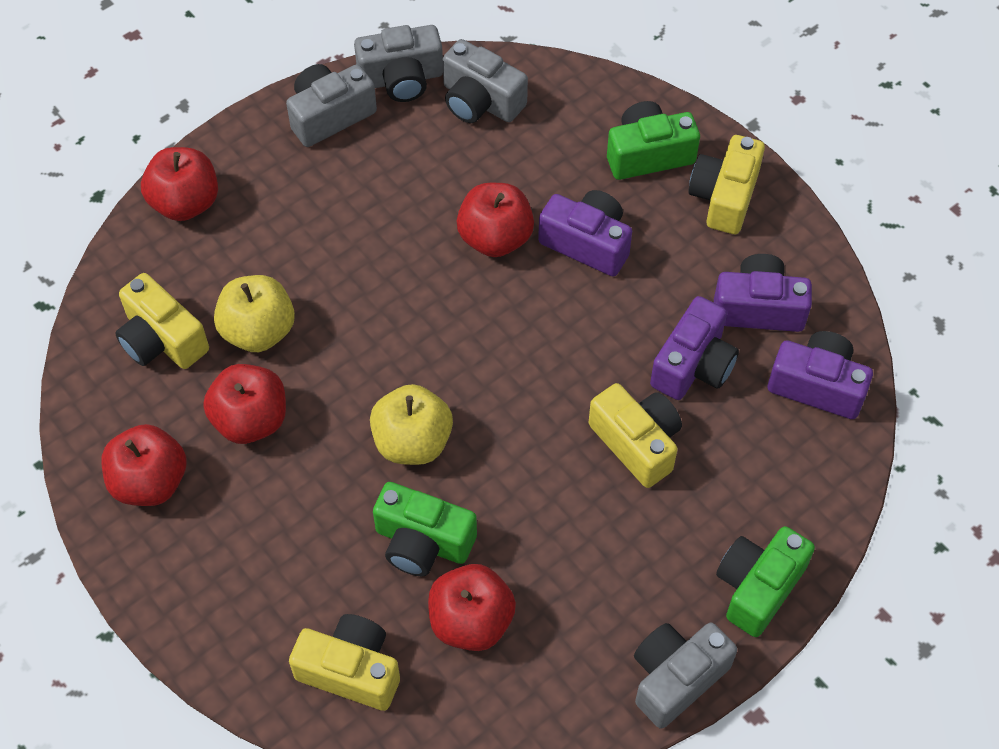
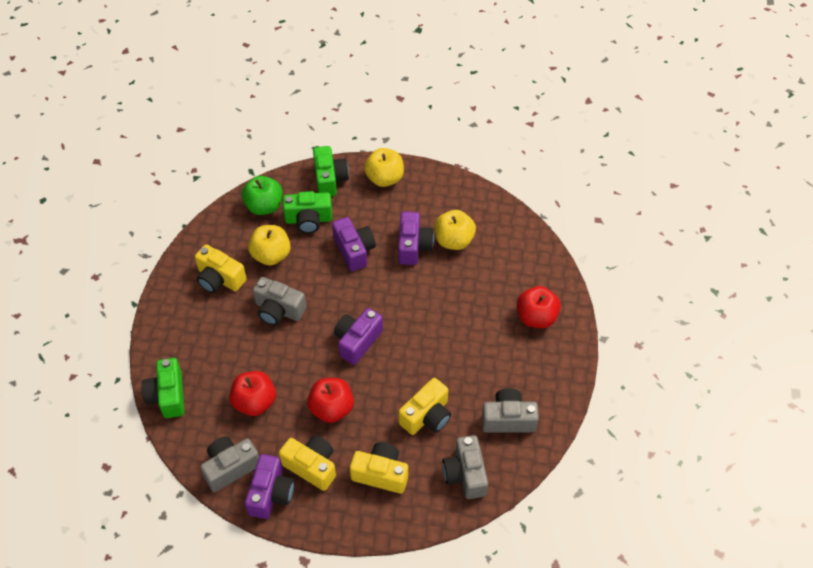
green apple: 0 -> 1
red apple: 5 -> 3
yellow apple: 2 -> 3

